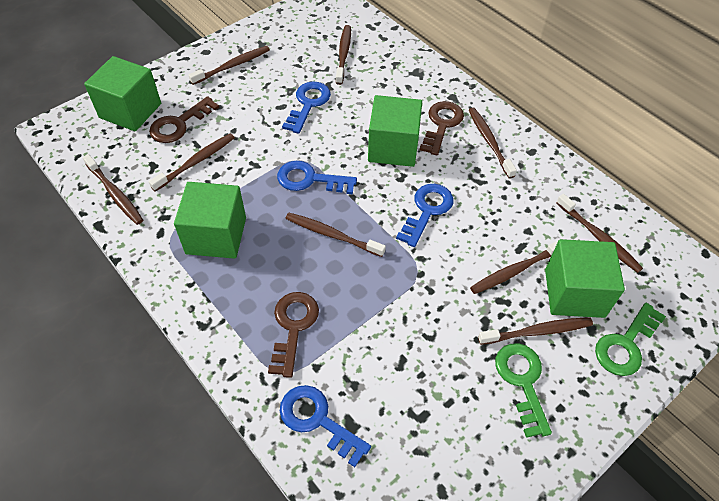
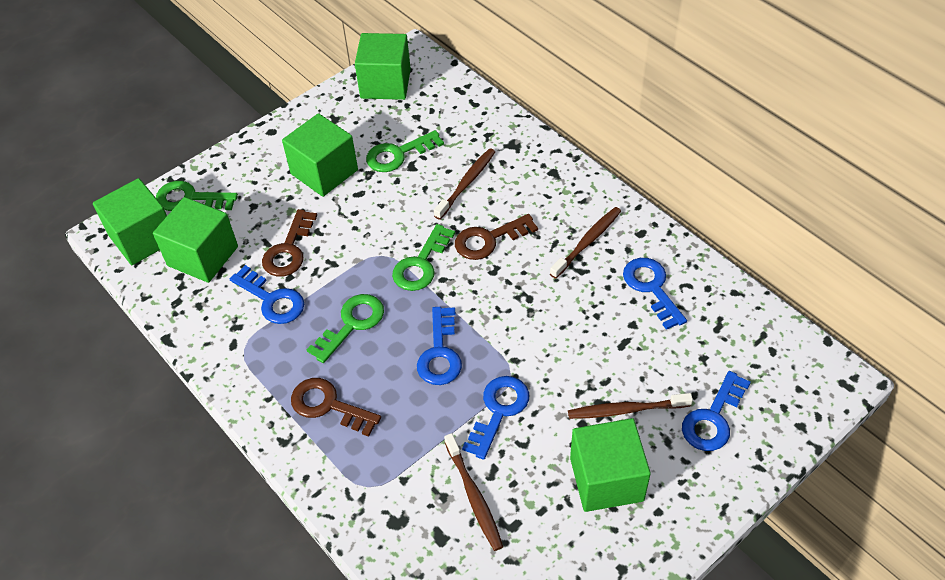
blue key: 4 -> 5
brown toothbrush: 9 -> 4
green cube: 4 -> 5
green key: 2 -> 4

